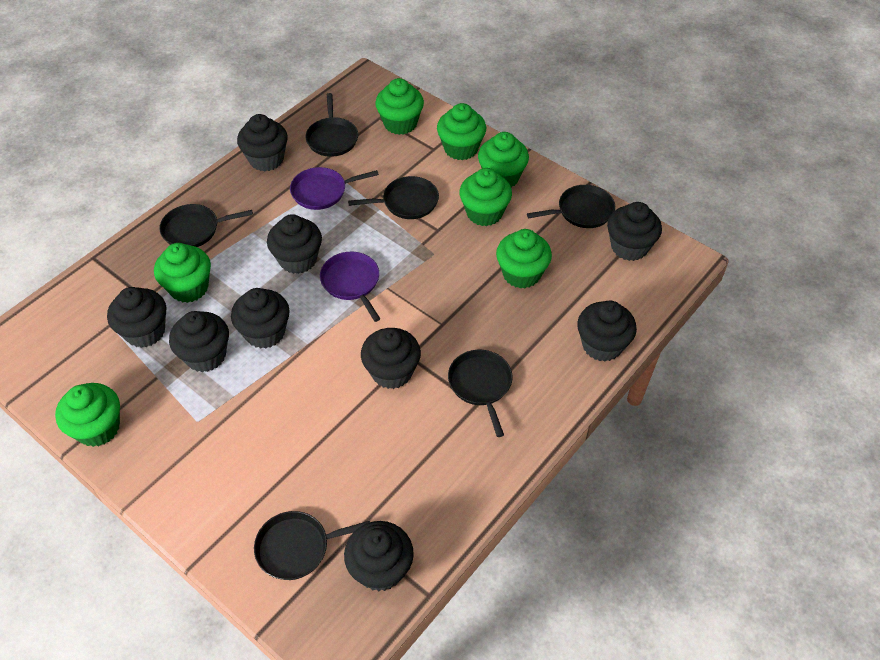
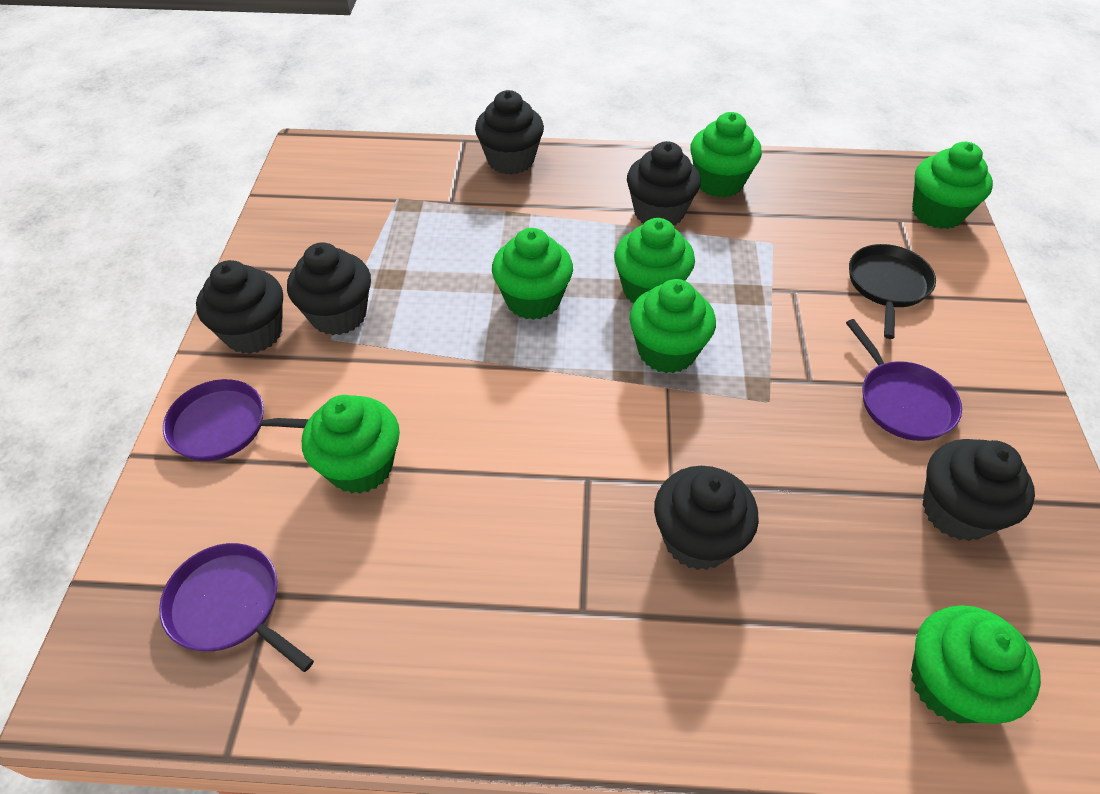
black cupcake: 9 -> 6
black pan: 6 -> 1
purple pan: 2 -> 3

